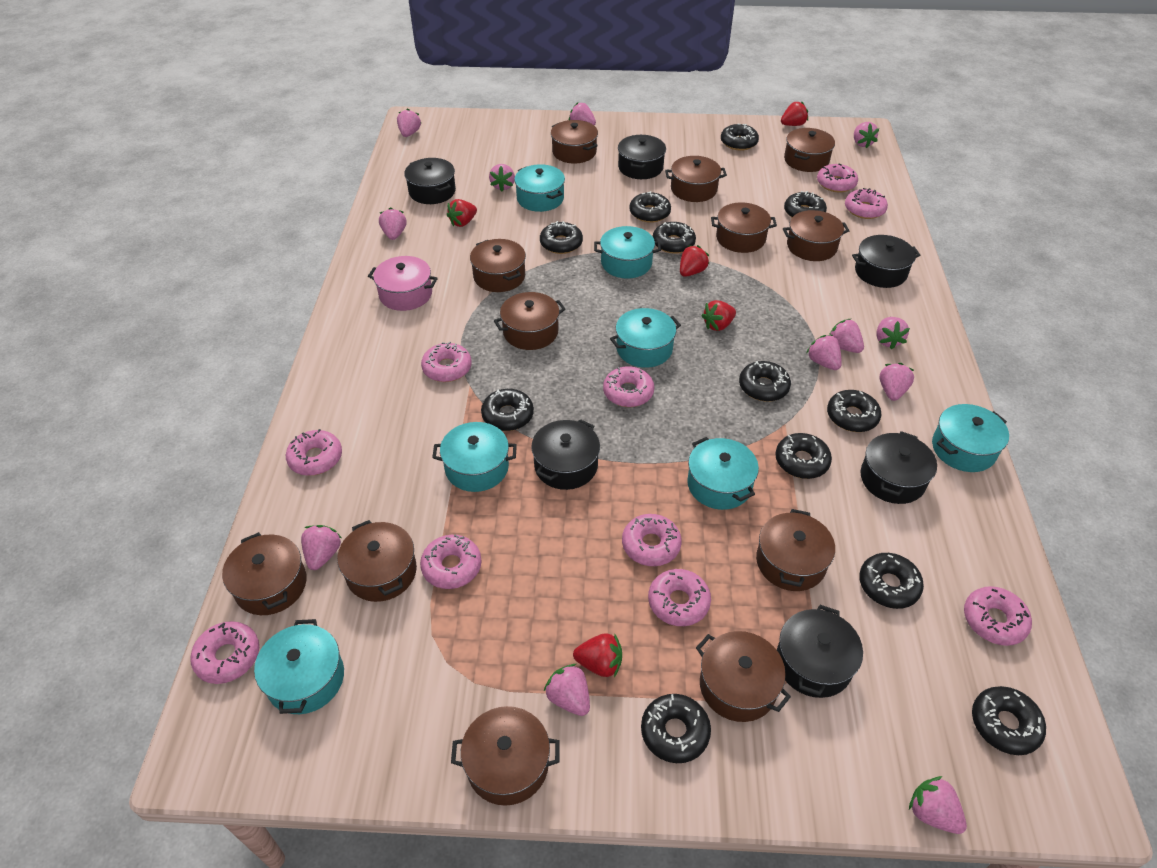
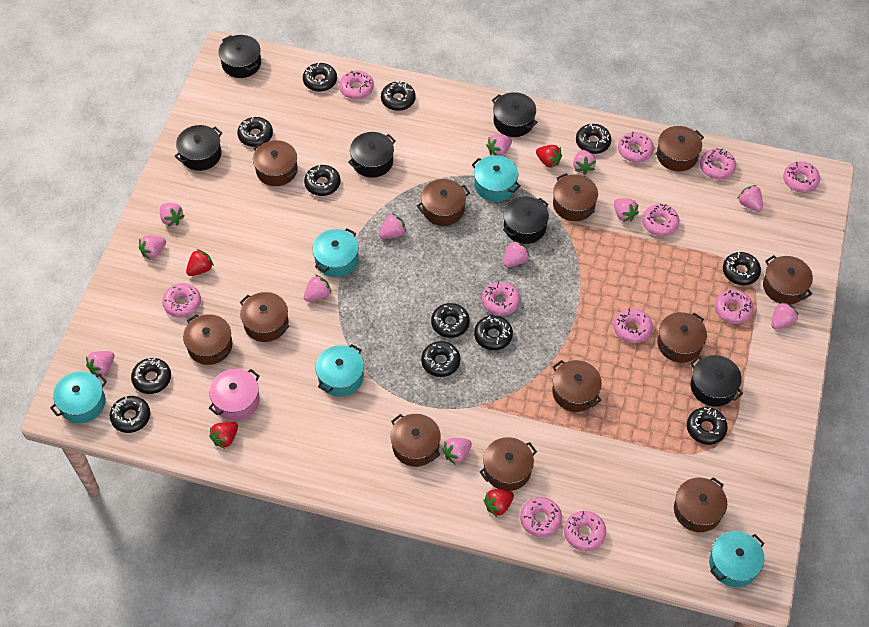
pink donut: 10 -> 11
red strawberry: 5 -> 4
turquoise pot: 7 -> 5

